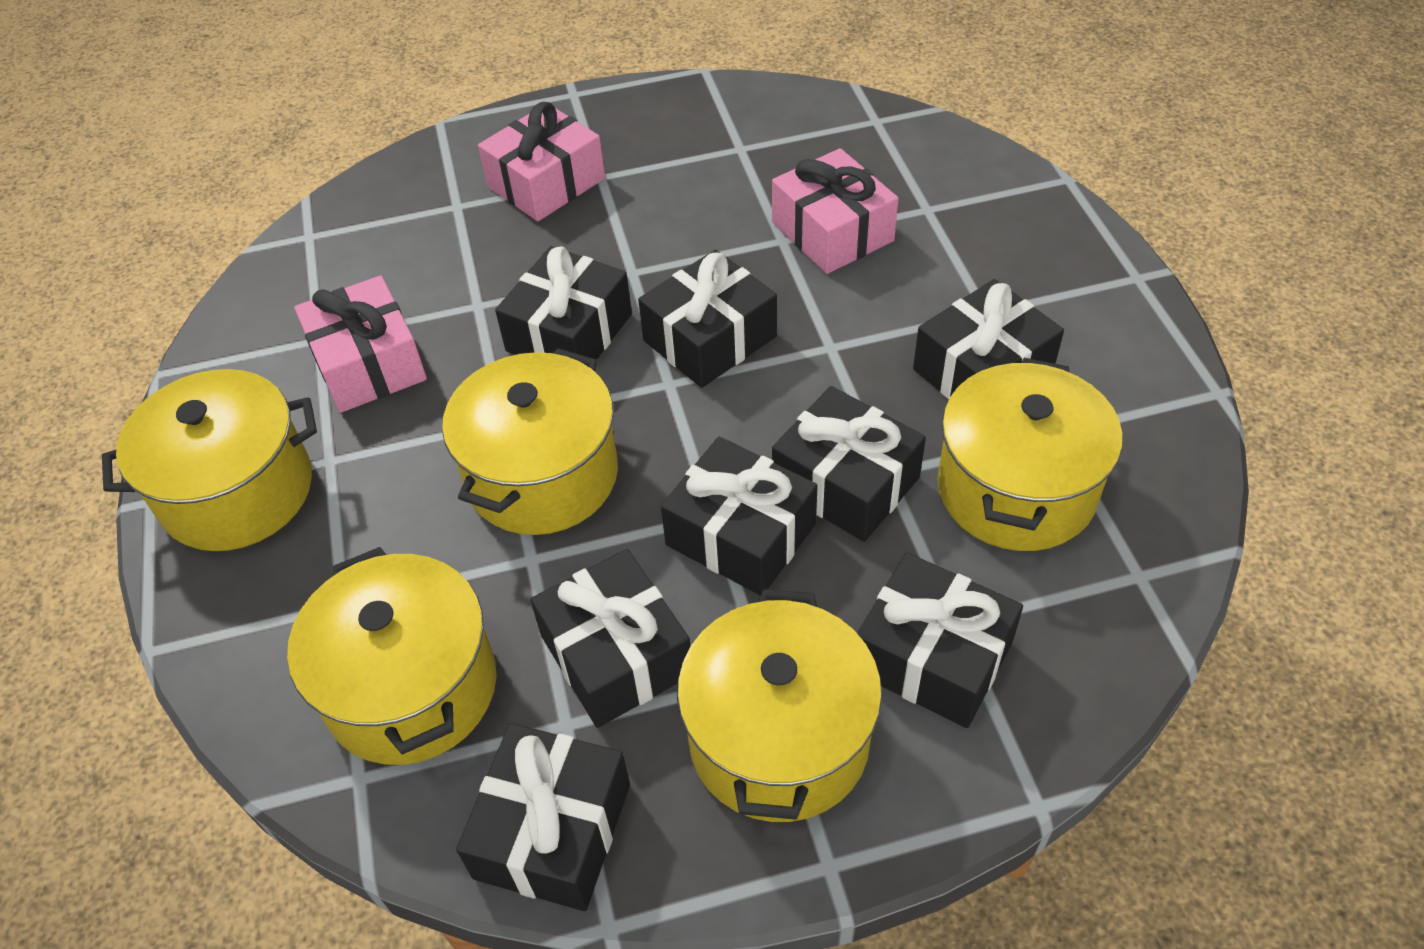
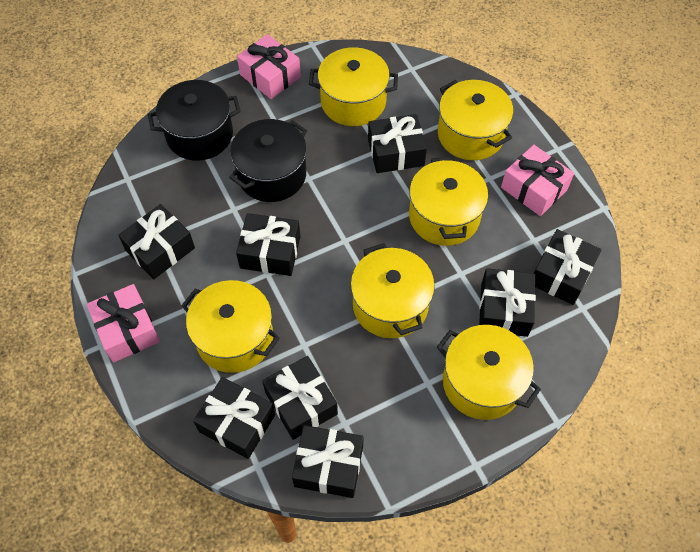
black pot: 0 -> 2
yellow pot: 5 -> 6

